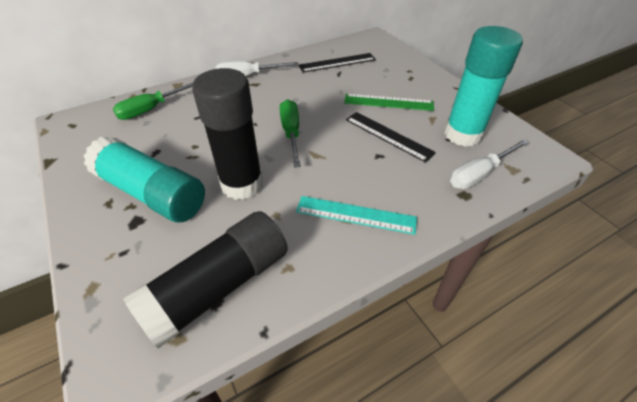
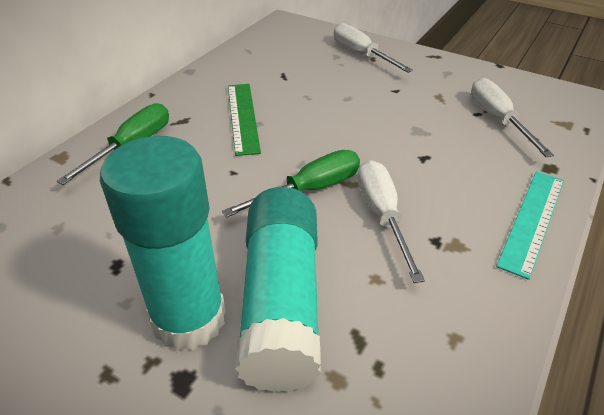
black glue stick: 2 -> 0
black ruler: 2 -> 0
white screwdriver: 2 -> 3

